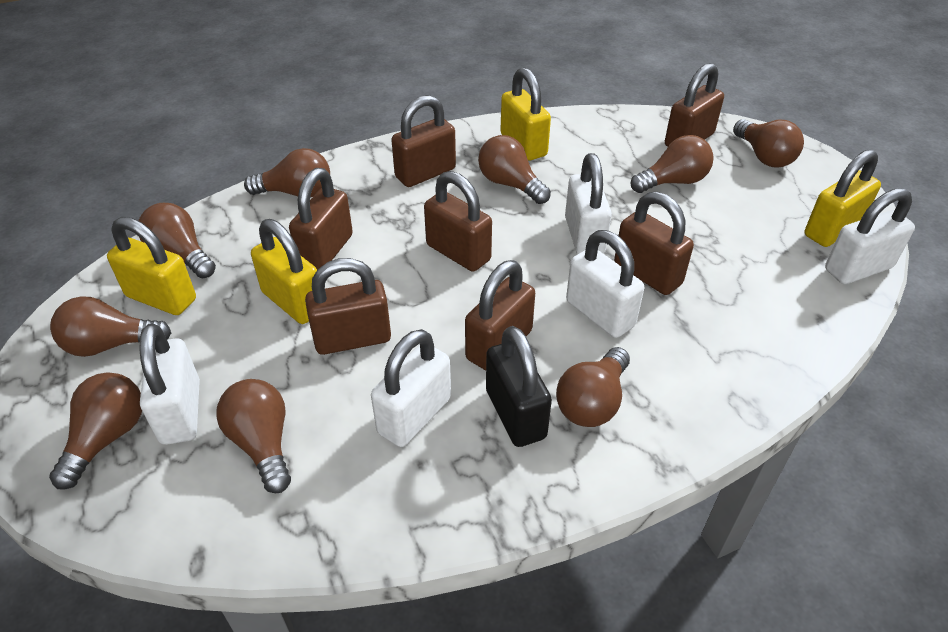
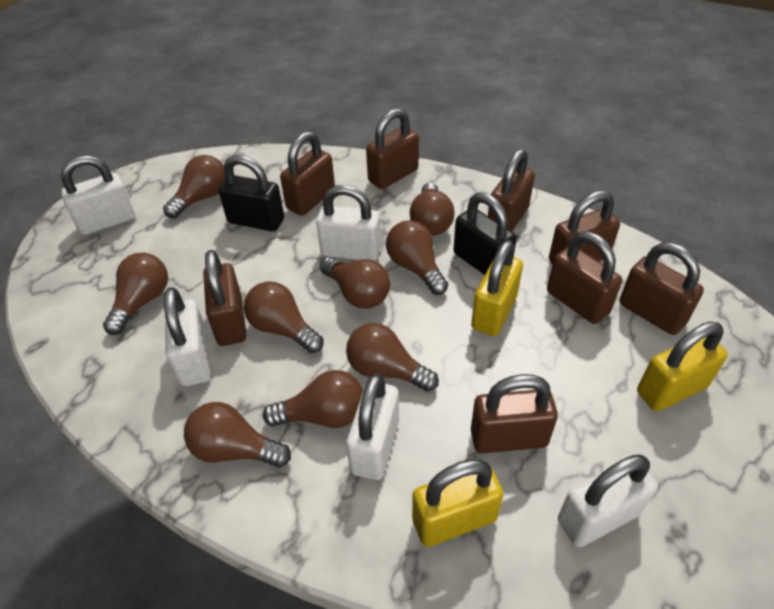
black padlock: 1 -> 2
brown padlock: 7 -> 8
yellow padlock: 4 -> 3

